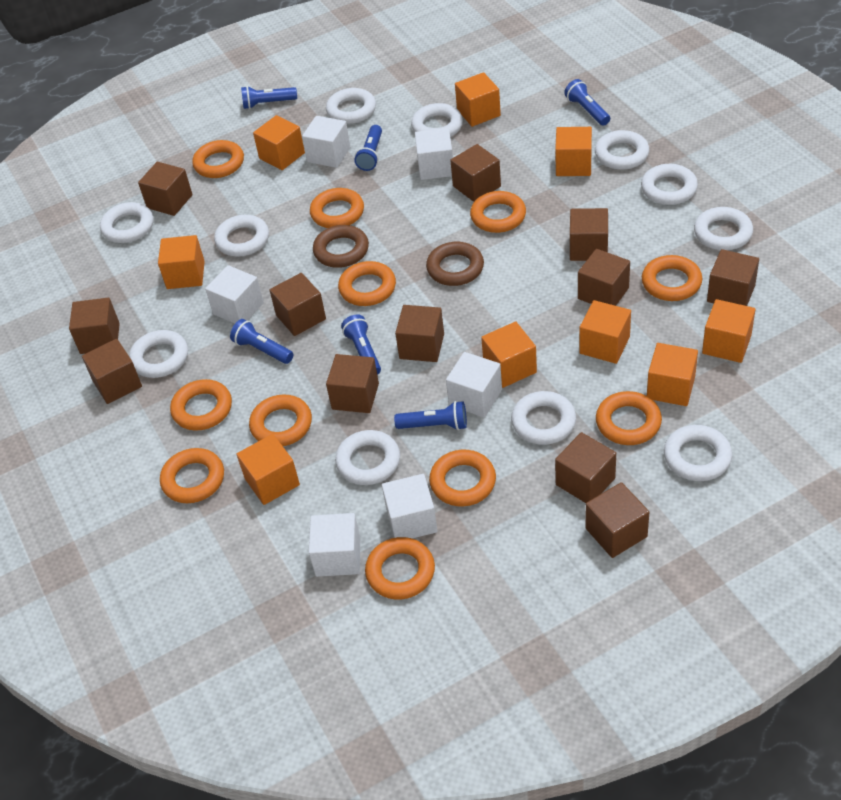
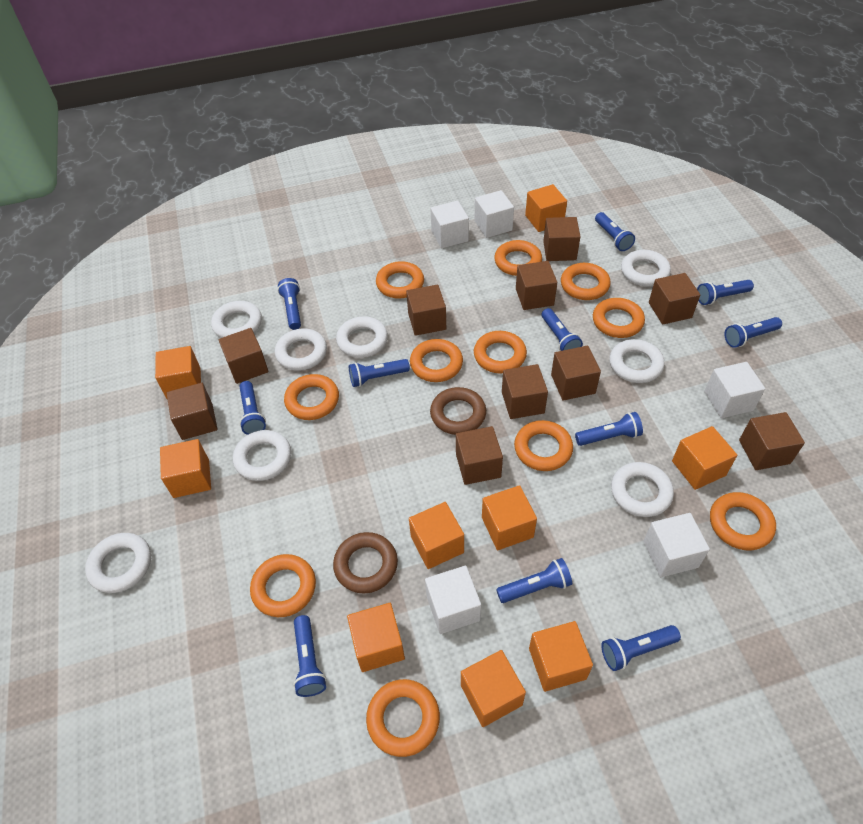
blue flashlight: 6 -> 11
brown cube: 12 -> 10
white cube: 6 -> 5
white ring: 11 -> 8

